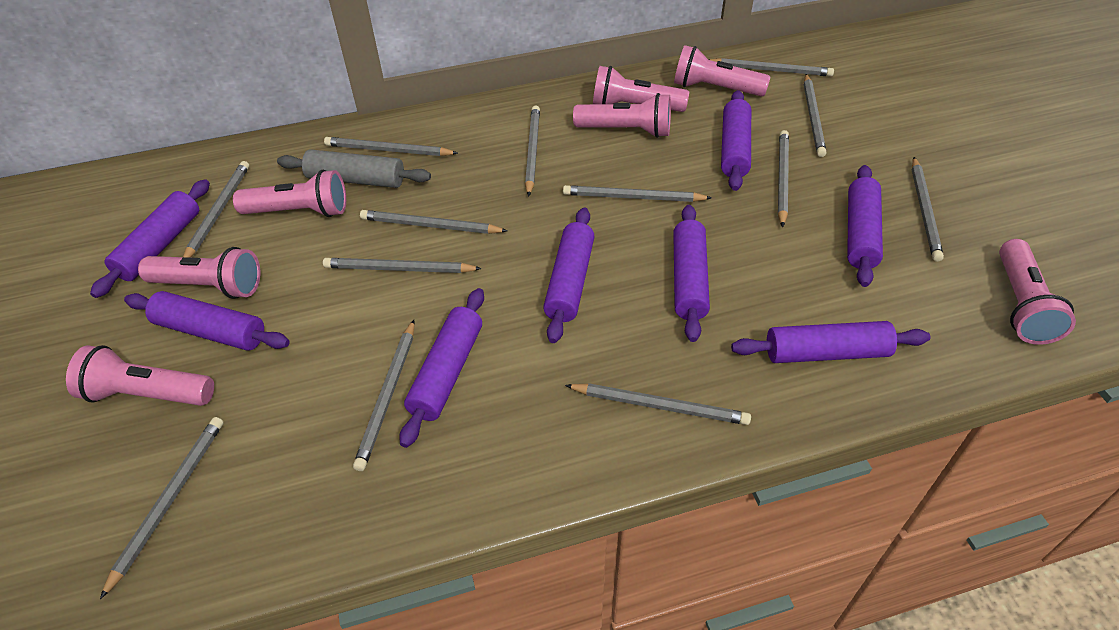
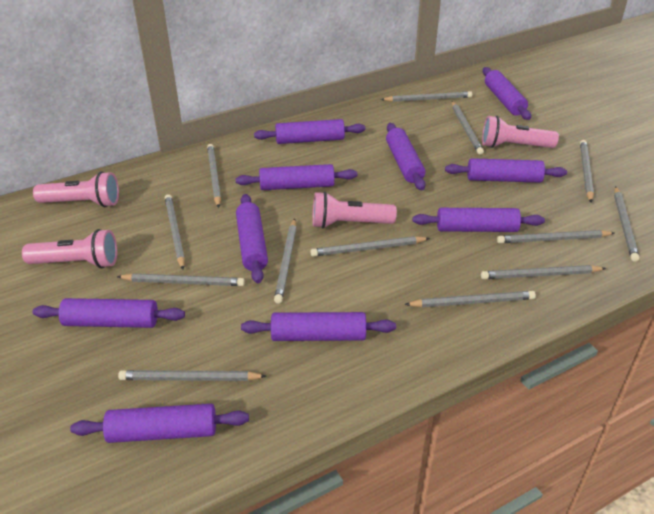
grey rolling pin: 1 -> 0
pink flashlight: 7 -> 4
purple rolling pin: 8 -> 10

